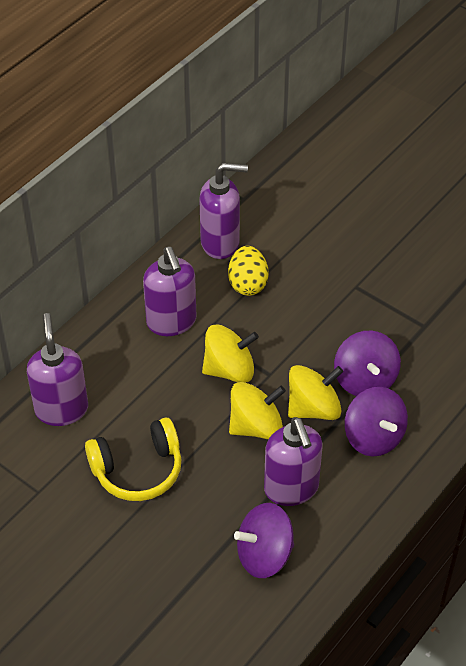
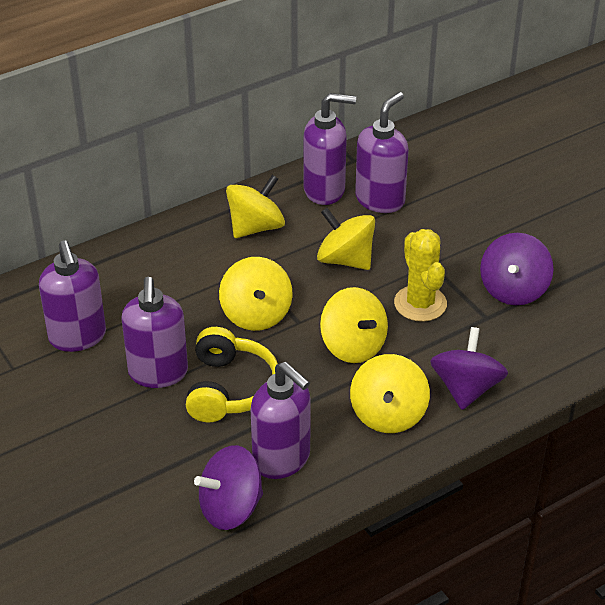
purple soap dispenser: 4 -> 5
yellow cactus: 0 -> 1
yellow egg: 1 -> 0
yellow spinning top: 3 -> 5

